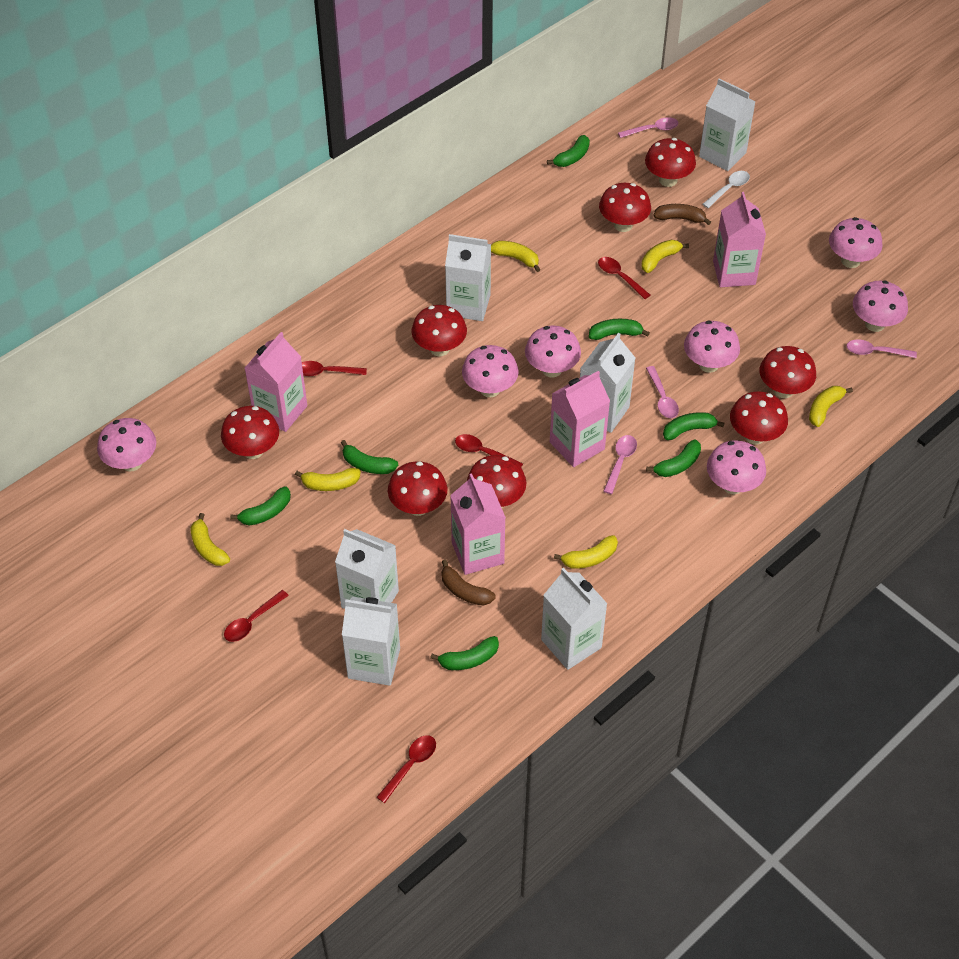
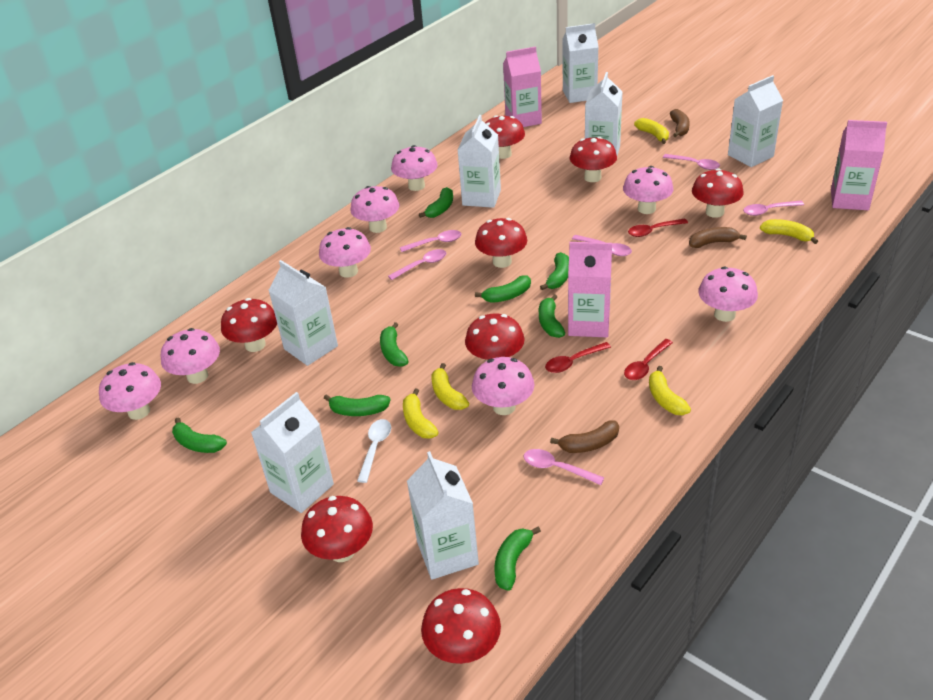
brown banana: 2 -> 3
green banana: 7 -> 8
pink carton: 4 -> 3
pink mushroom: 7 -> 8
pink spoon: 4 -> 6
red spoon: 5 -> 3
white carton: 6 -> 7
yellow banana: 6 -> 5

